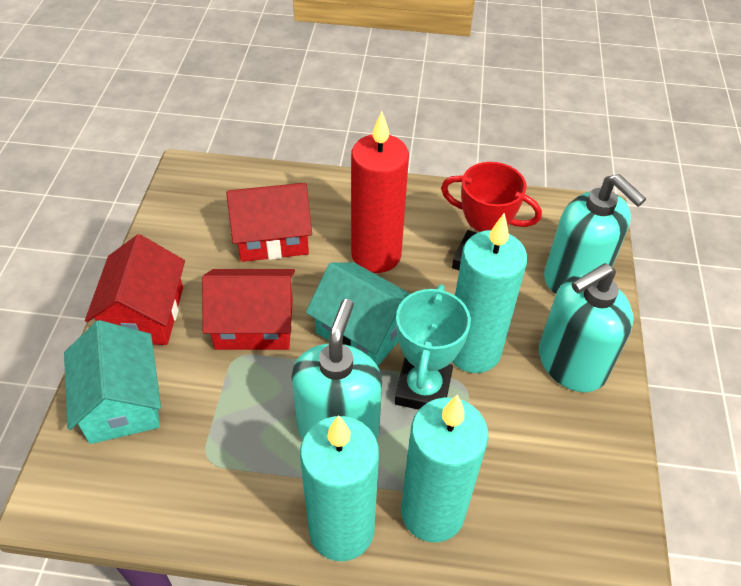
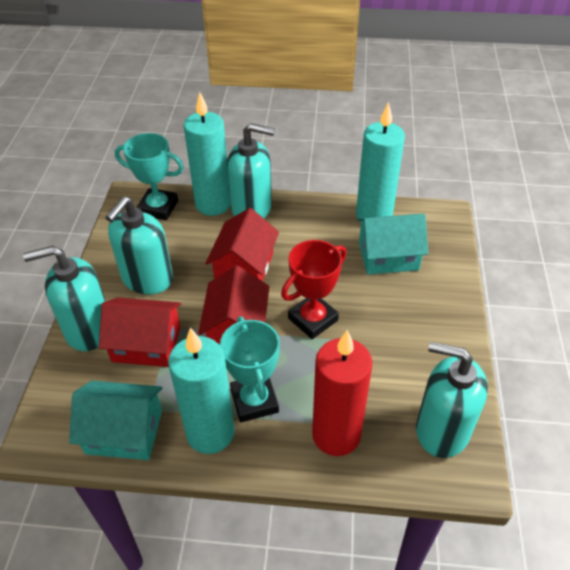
turquoise soap dispenser: 3 -> 4
turquoise trophy: 1 -> 2

